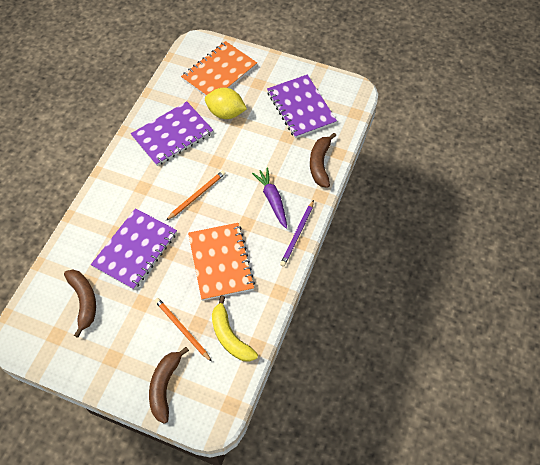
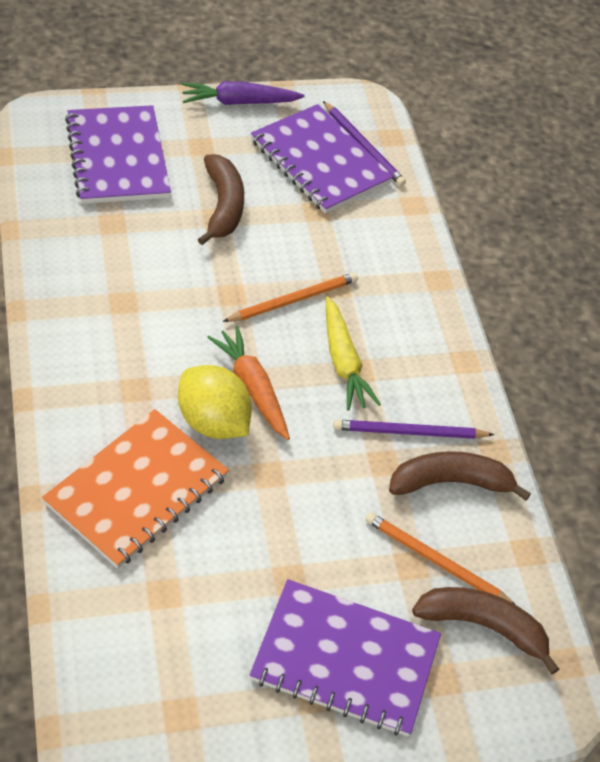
orange carrot: 0 -> 1
orange notebook: 2 -> 1
purple pencil: 1 -> 2
yellow banana: 1 -> 0
yellow carrot: 0 -> 1

